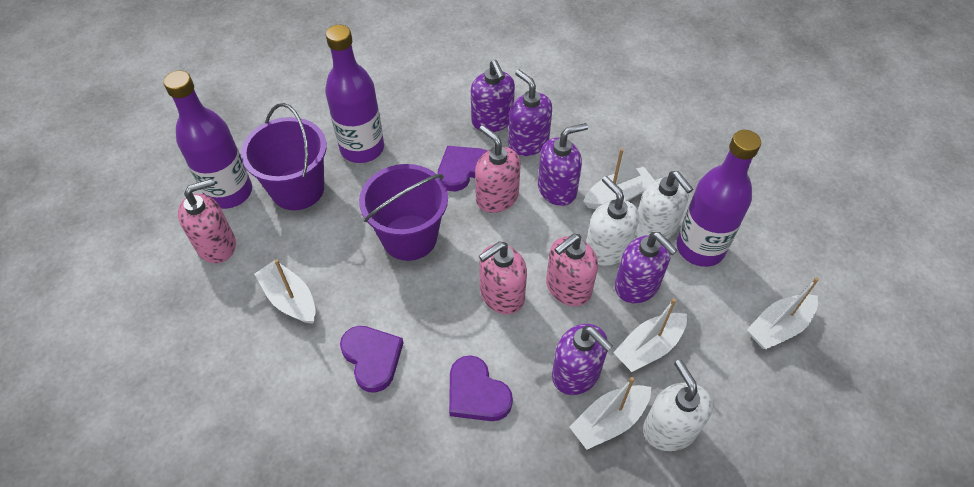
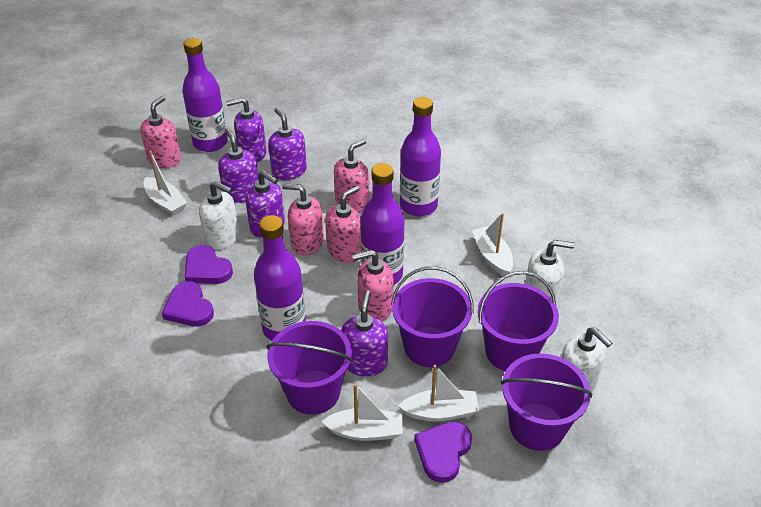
pink soap dispenser: 4 -> 5
purple bottle: 3 -> 4
purple bucket: 2 -> 4
white boat: 5 -> 4

